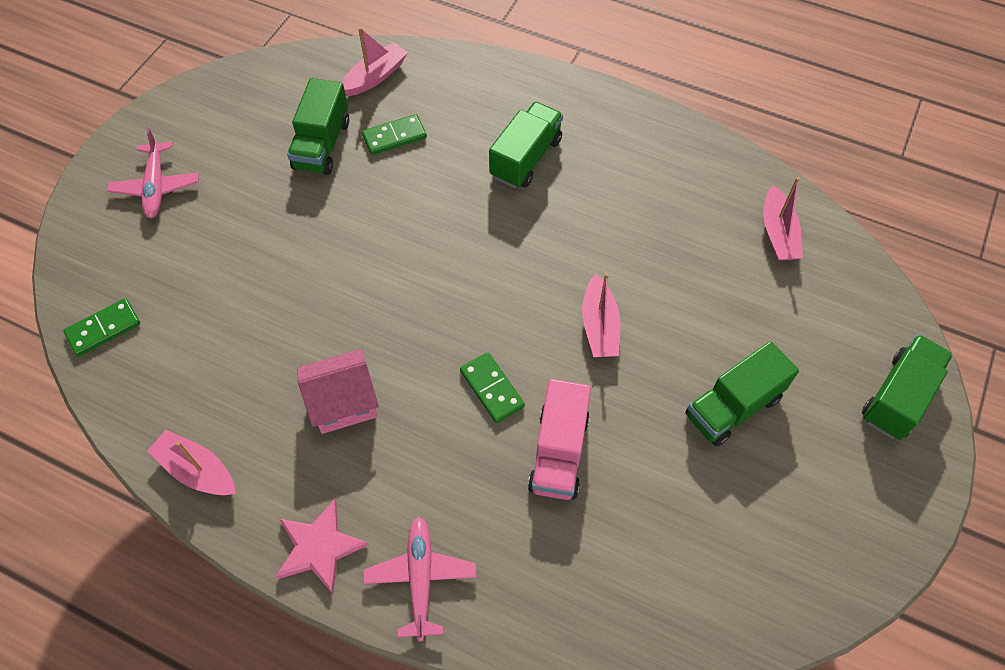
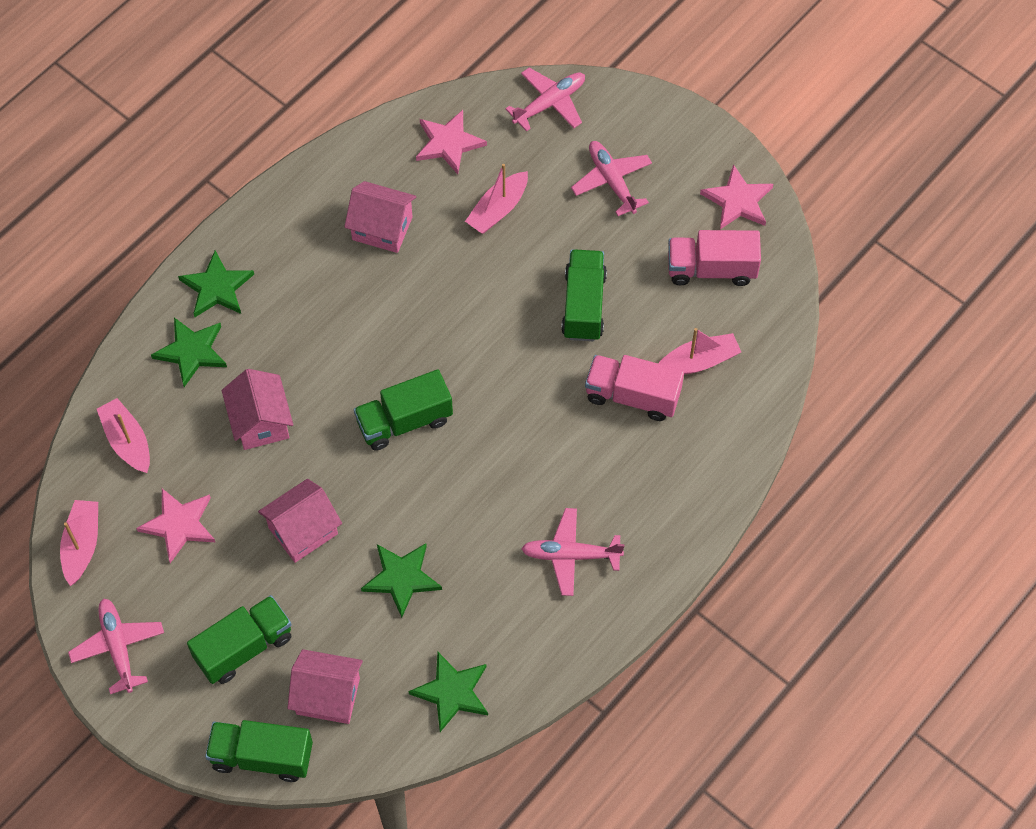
green domino: 3 -> 0
green star: 0 -> 4
pink house: 1 -> 4
pink plane: 2 -> 4
pink star: 1 -> 3
pink truck: 1 -> 2

